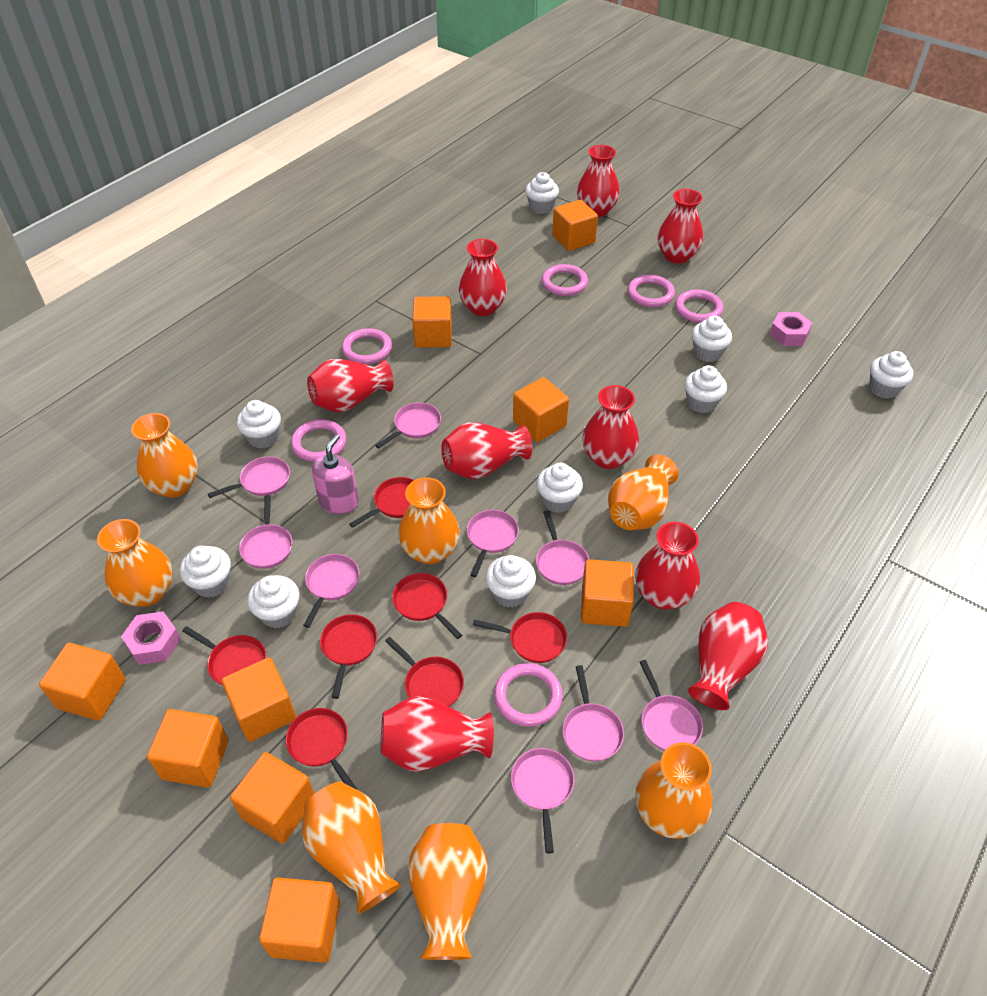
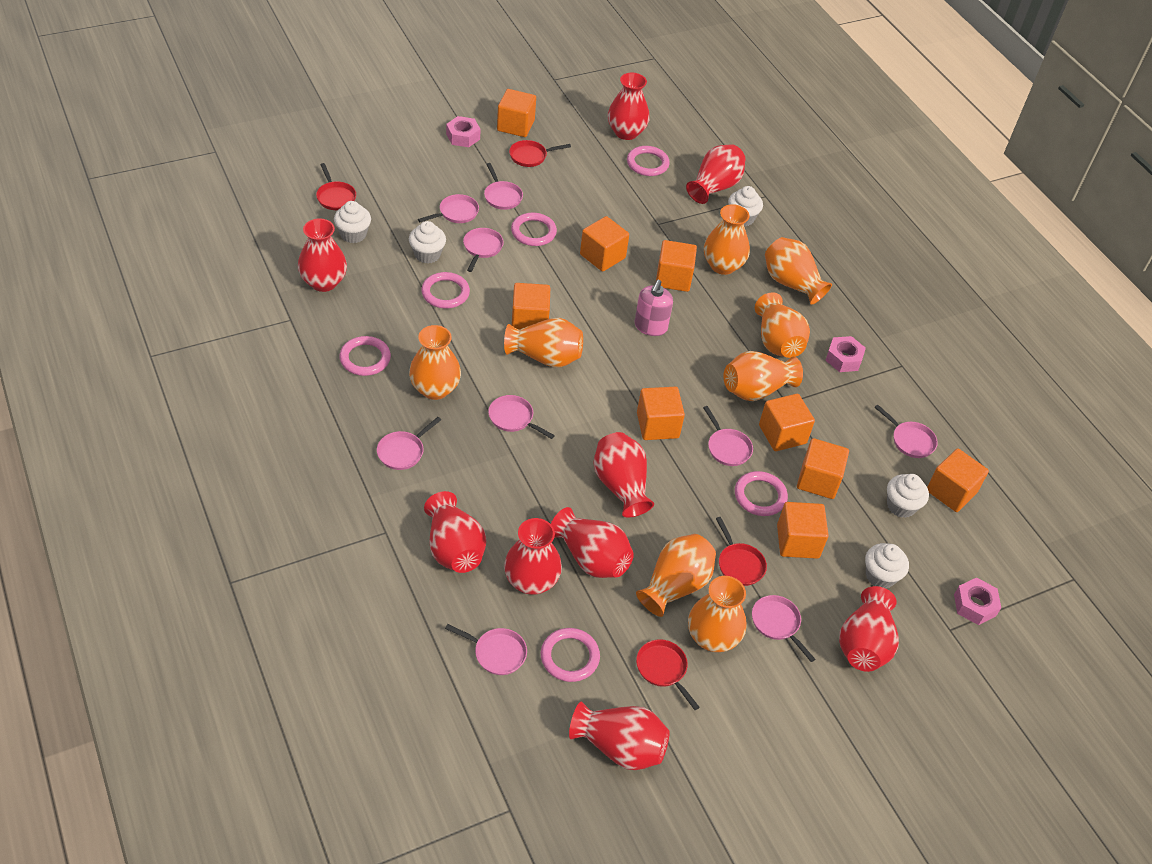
orange vase: 7 -> 8
pink nut: 2 -> 3
red pan: 7 -> 4
white cupcake: 9 -> 5

